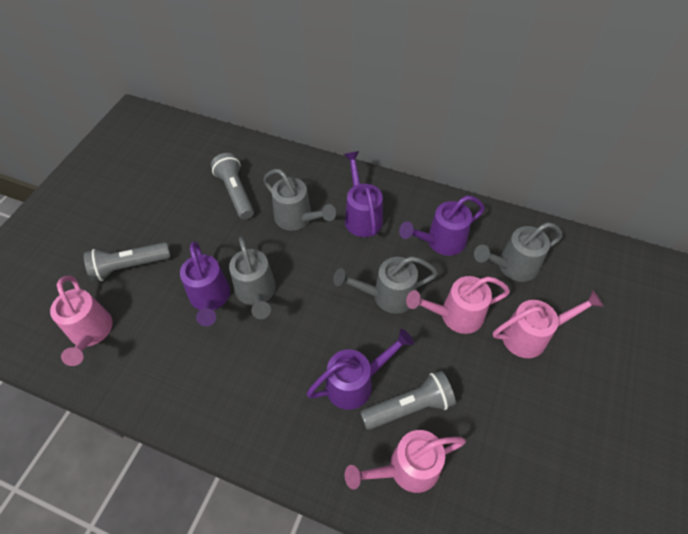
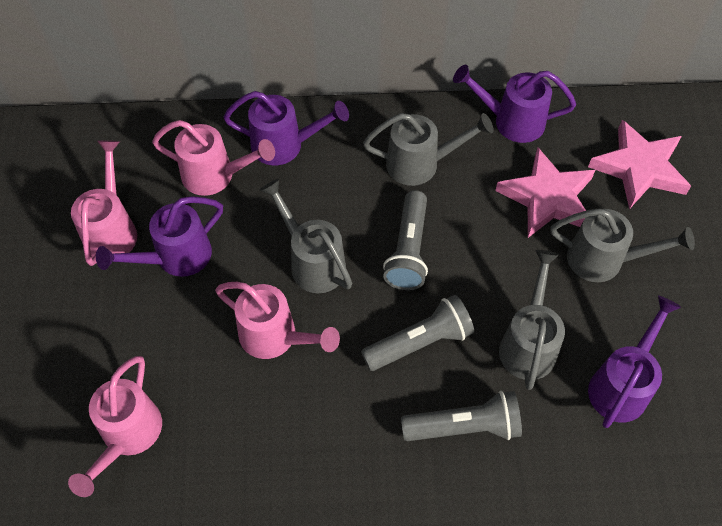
pink star: 0 -> 2

